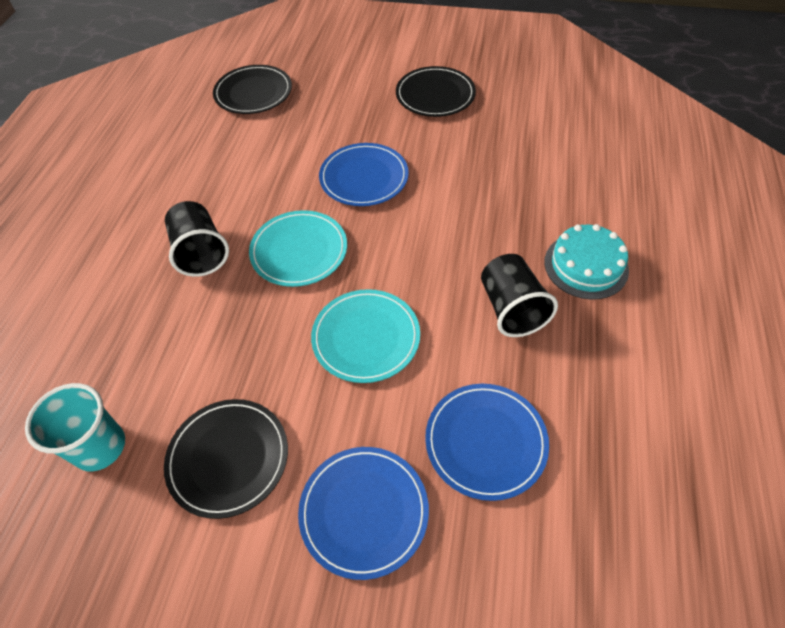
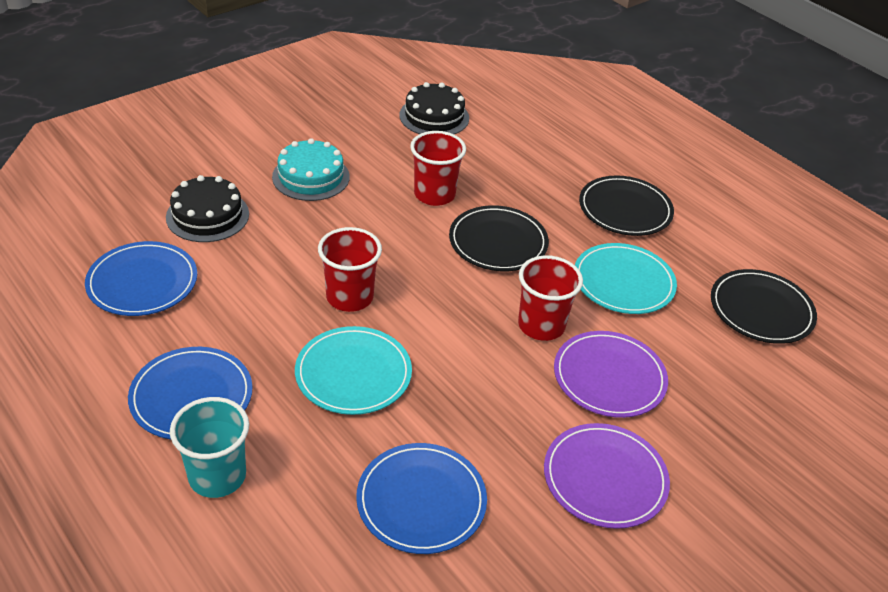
black cake: 0 -> 2
black cup: 2 -> 0
purple plate: 0 -> 2
red cup: 0 -> 3

